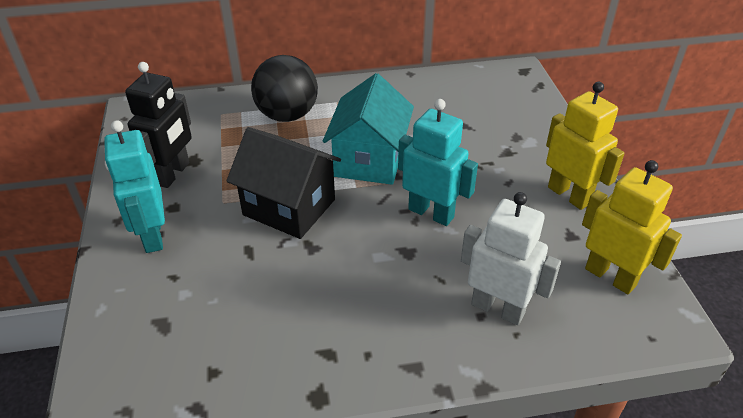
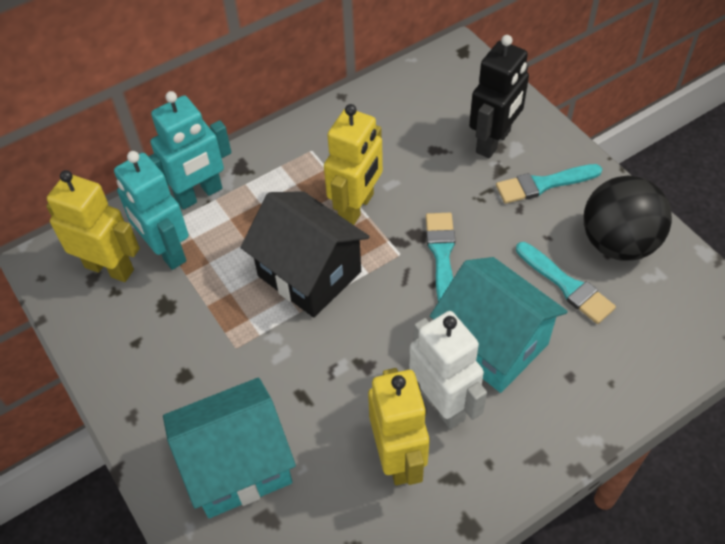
turquoise brush: 0 -> 3
turquoise house: 1 -> 2
yellow robot: 2 -> 3

